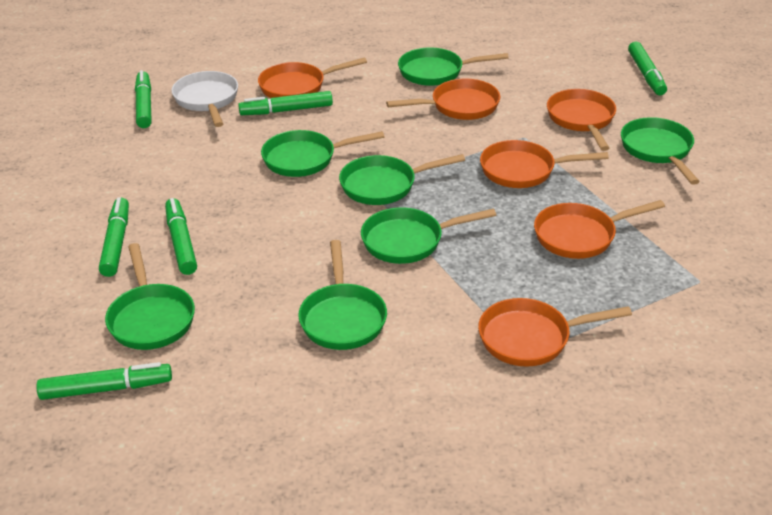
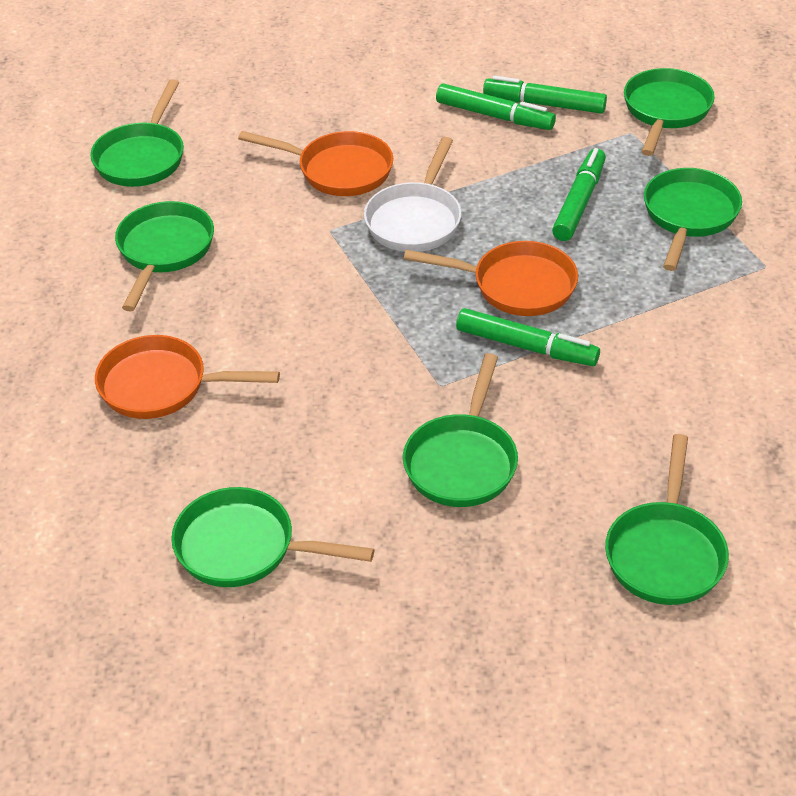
green marker: 6 -> 4
orange pan: 6 -> 3

